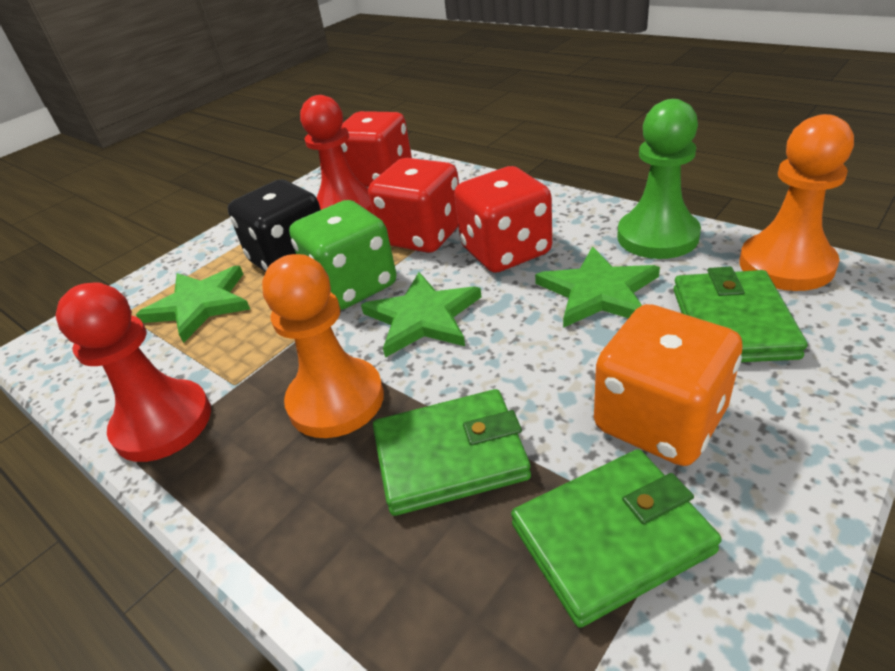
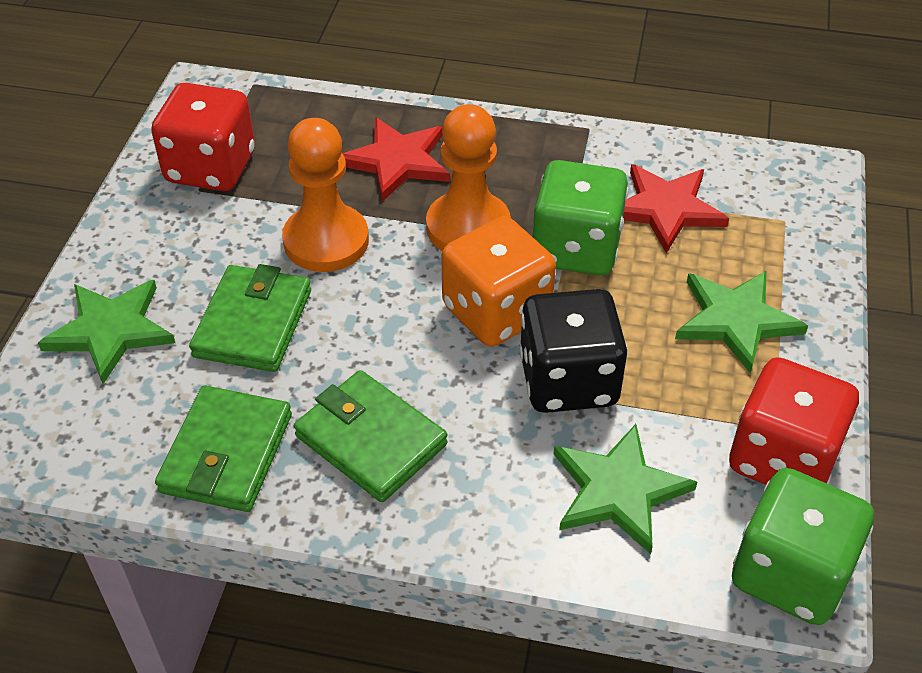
green dice: 1 -> 2
green pawn: 1 -> 0
red dice: 3 -> 2
red pawn: 2 -> 0
red star: 0 -> 2

